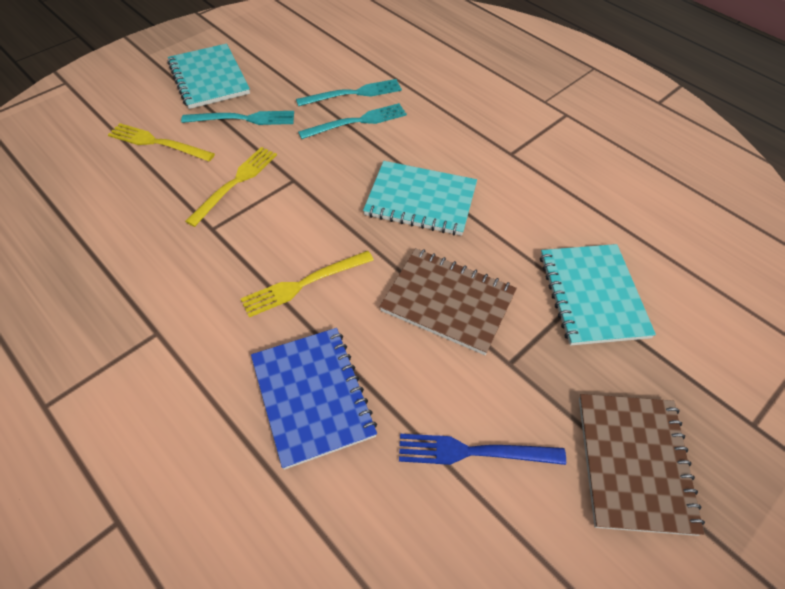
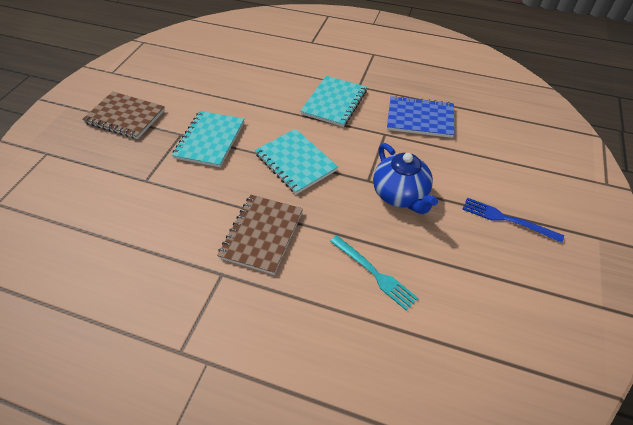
blue teapot: 0 -> 1
turquoise fork: 3 -> 1
yellow fork: 3 -> 0

